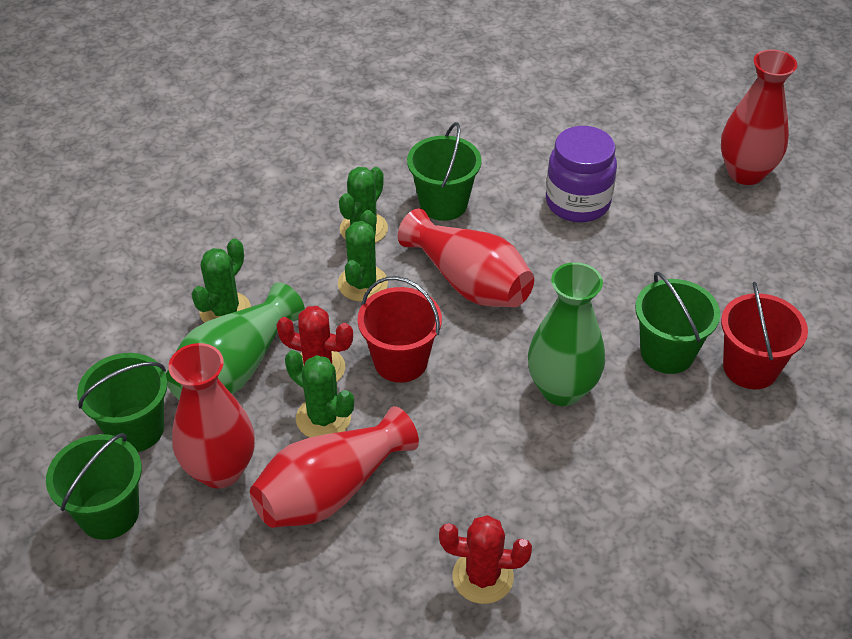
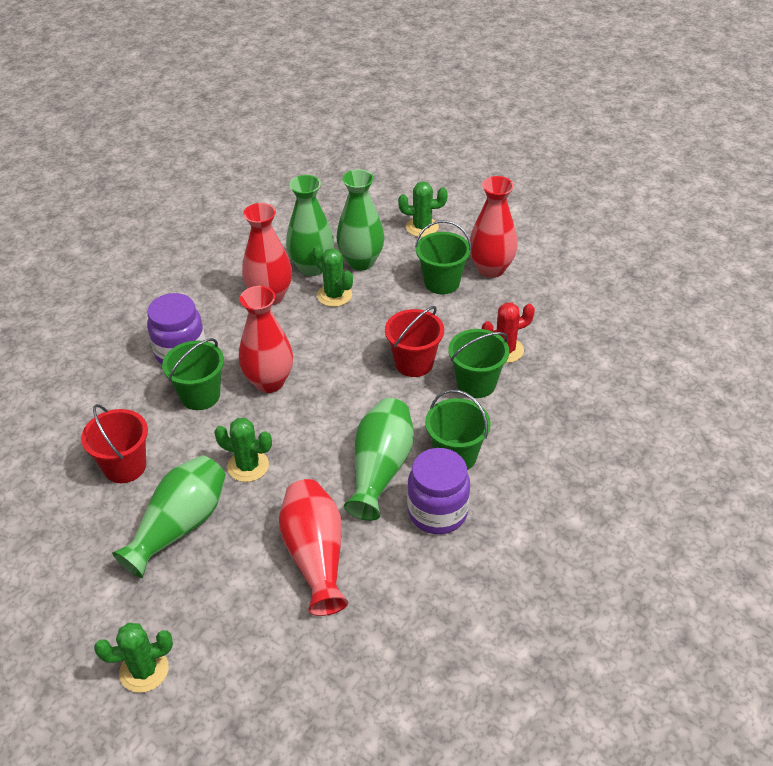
green vase: 2 -> 4
purple jar: 1 -> 2
red cactus: 2 -> 1

